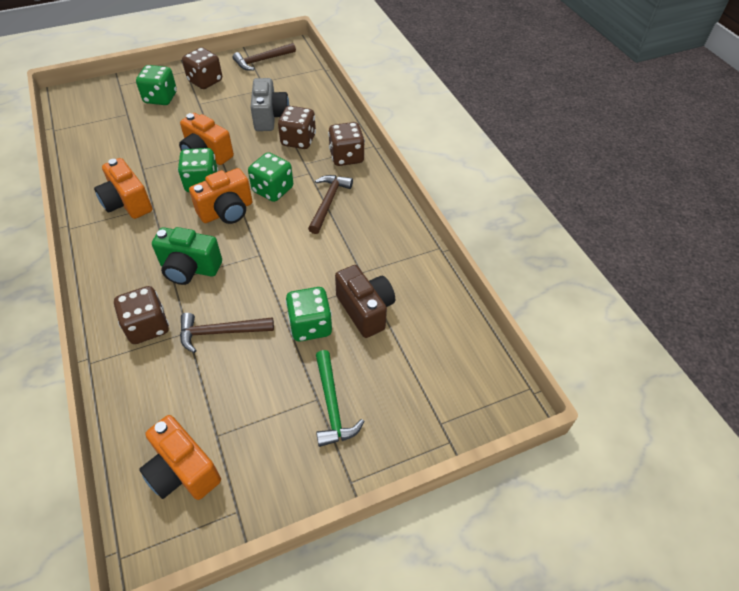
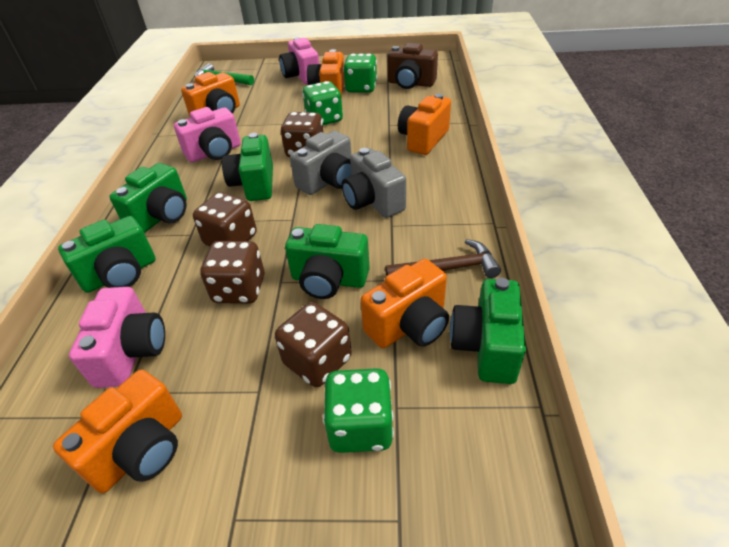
brown hammer: 3 -> 1
green camera: 1 -> 5
green dice: 4 -> 3
grey camera: 1 -> 2
orange camera: 4 -> 5
pink camera: 0 -> 3

